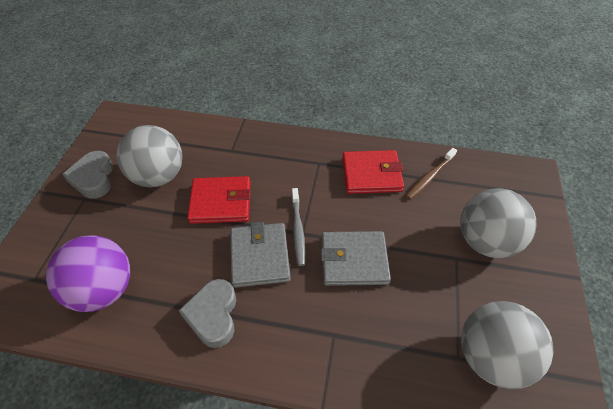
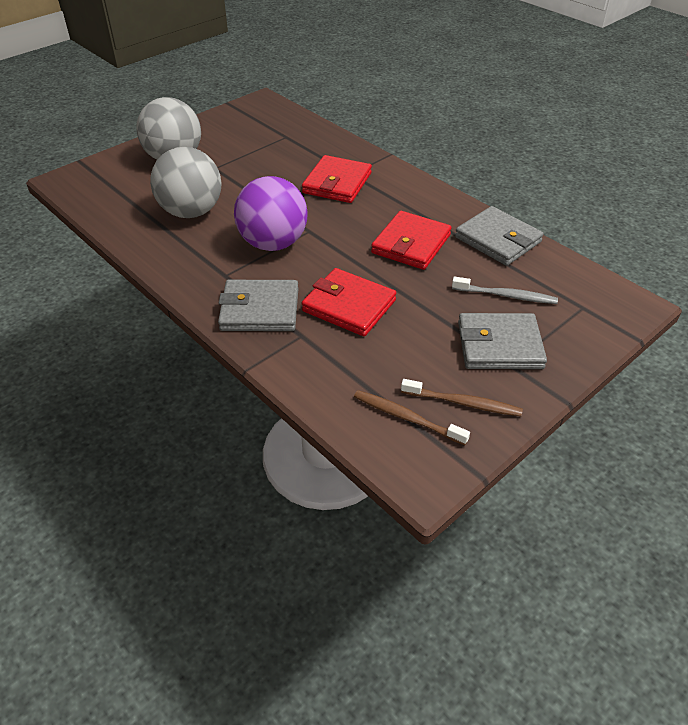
brown toothbrush: 1 -> 2
grey ball: 3 -> 2
grey heart: 2 -> 0
grey wallet: 2 -> 3
red wallet: 2 -> 3

